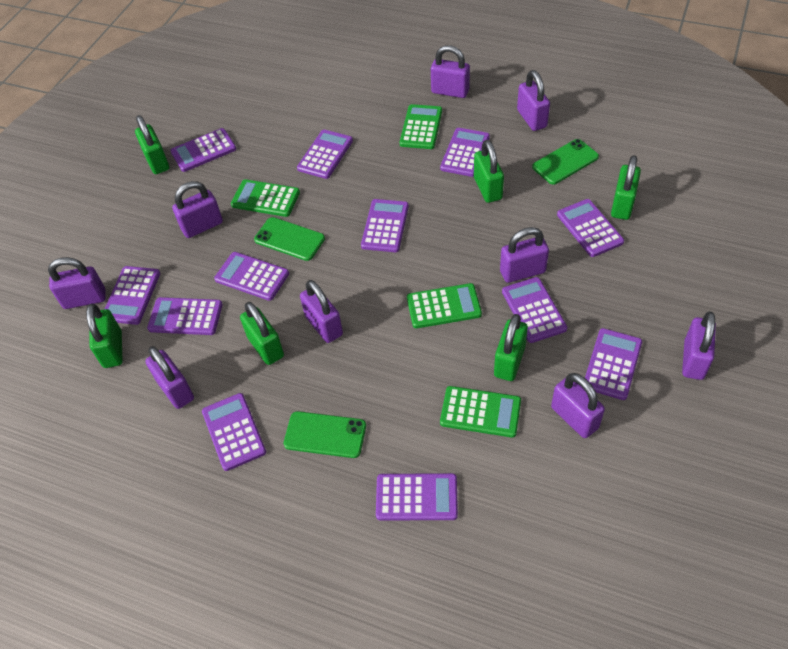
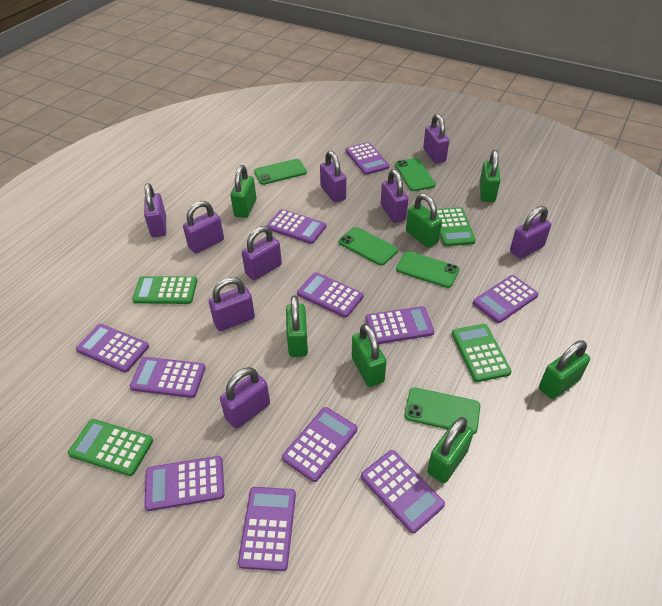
green padlock: 6 -> 7
green phone: 3 -> 5
purple calculator: 12 -> 11

